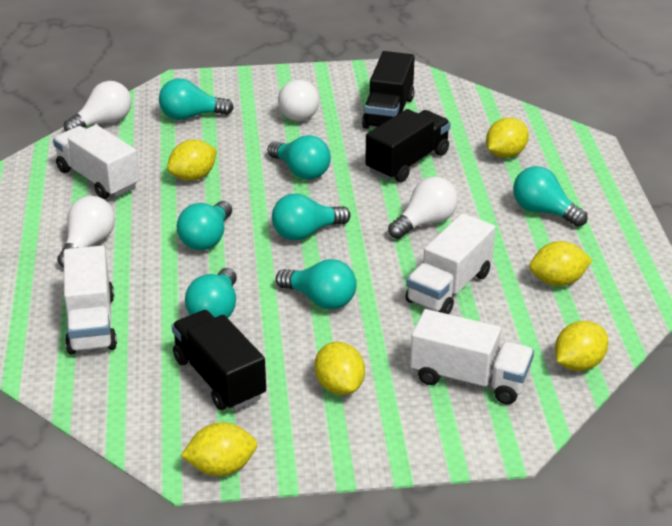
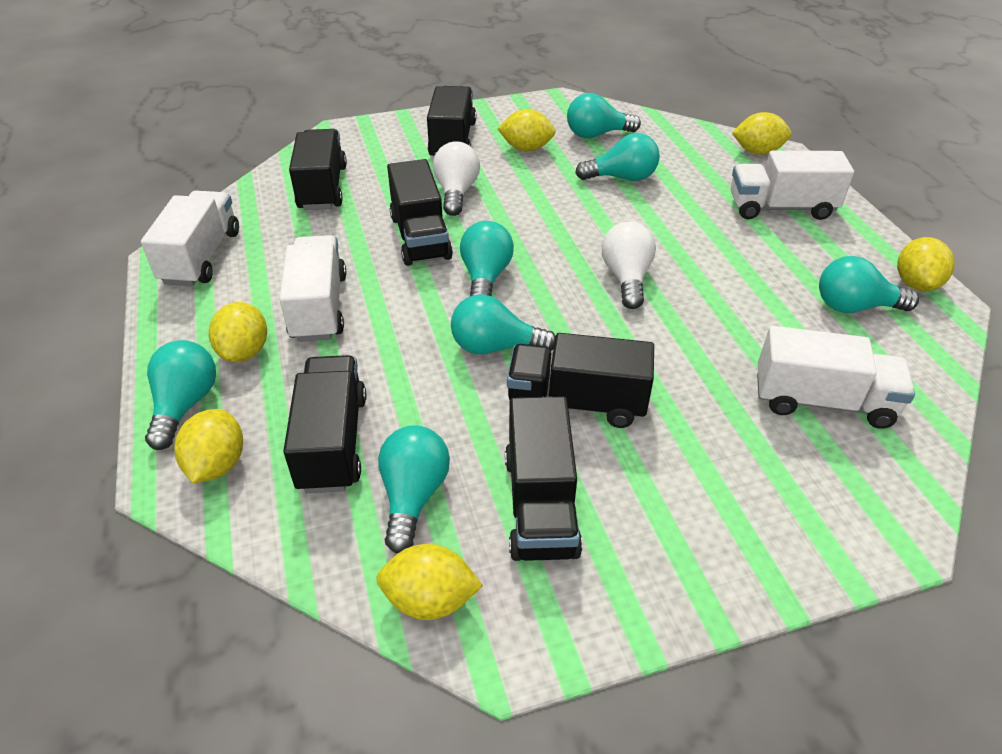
black truck: 3 -> 6
white light bulb: 4 -> 2

